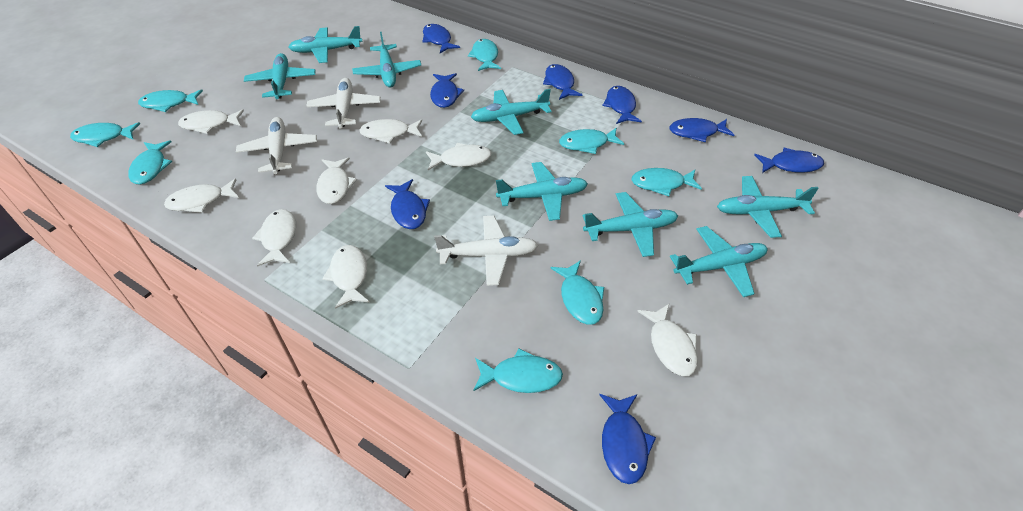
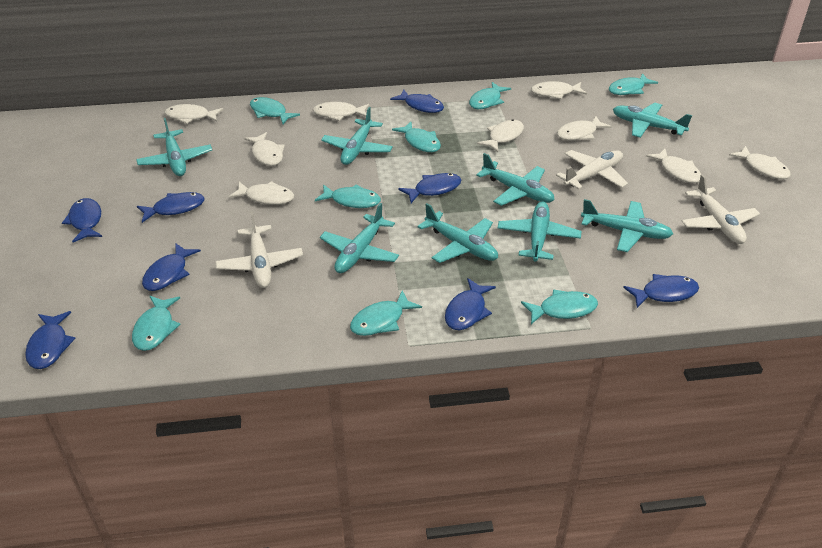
white fish: 8 -> 9

